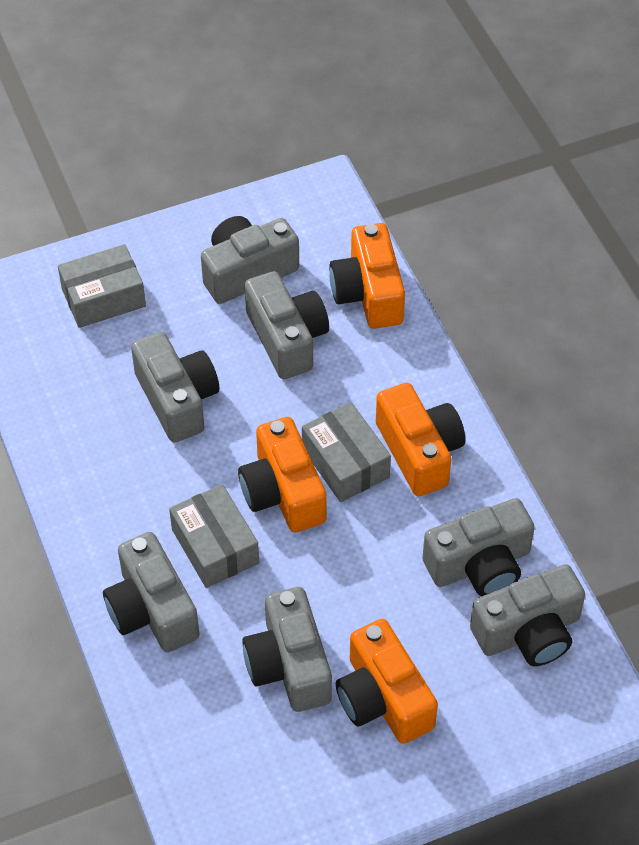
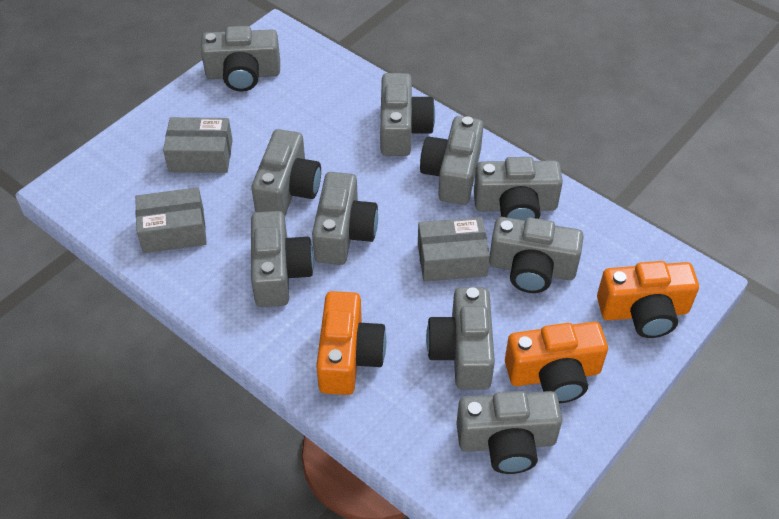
grey camera: 7 -> 10
orange camera: 4 -> 3

